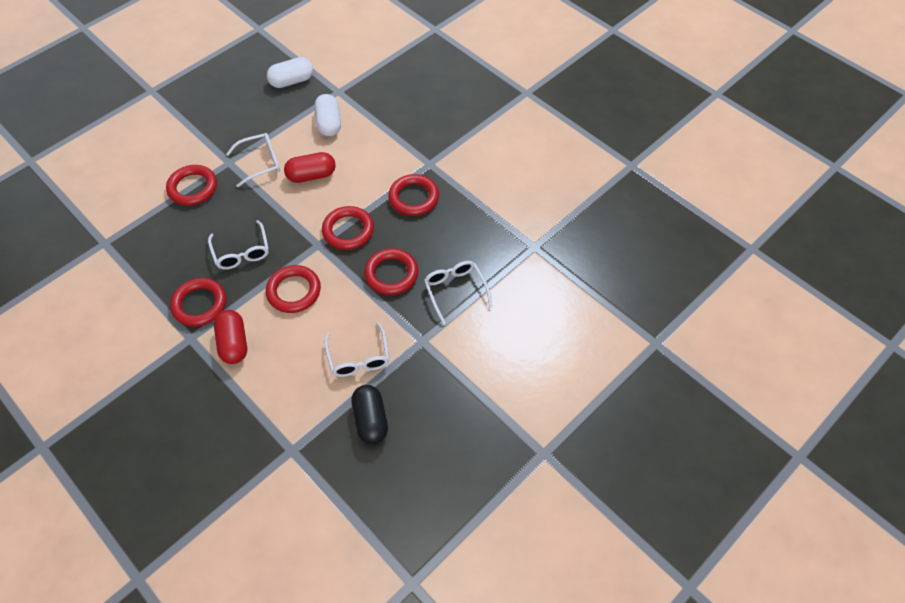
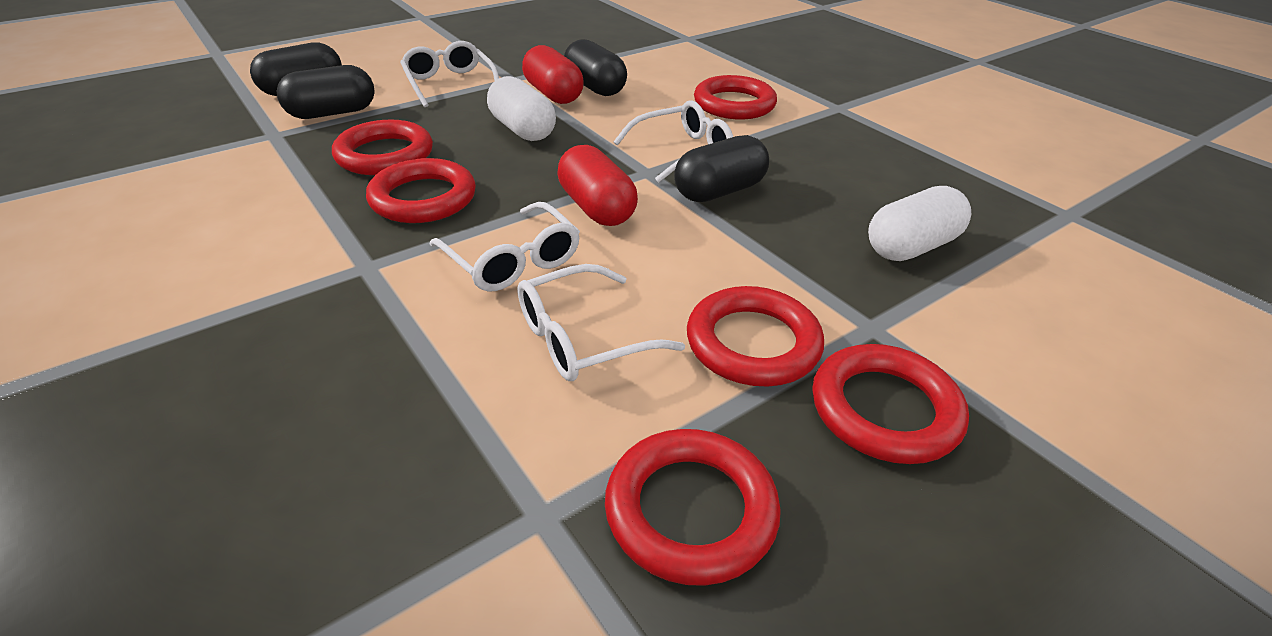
black capsule: 1 -> 4

